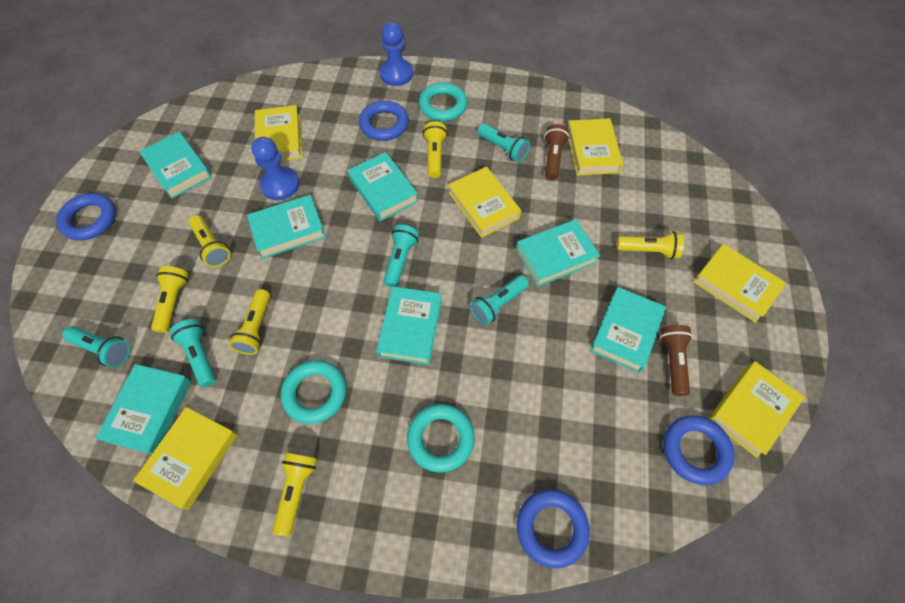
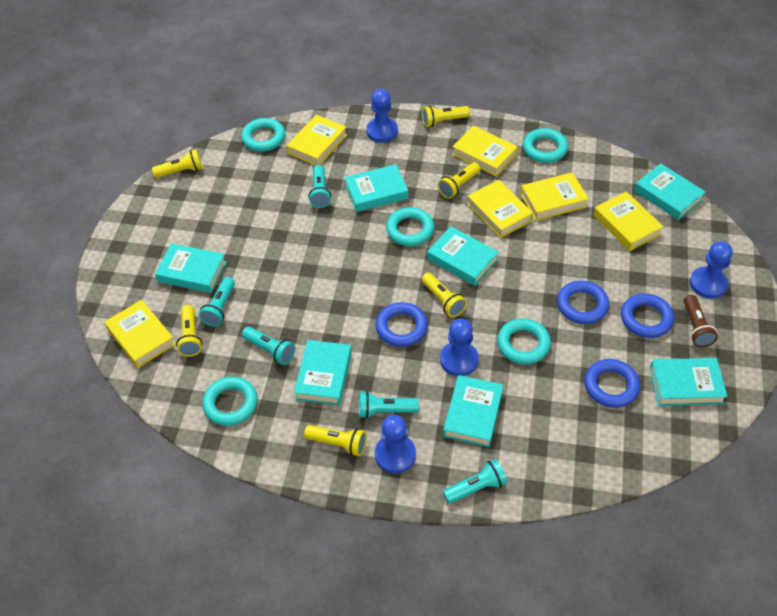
blue pawn: 2 -> 4
brown flashlight: 2 -> 1
turquoise ring: 3 -> 5

